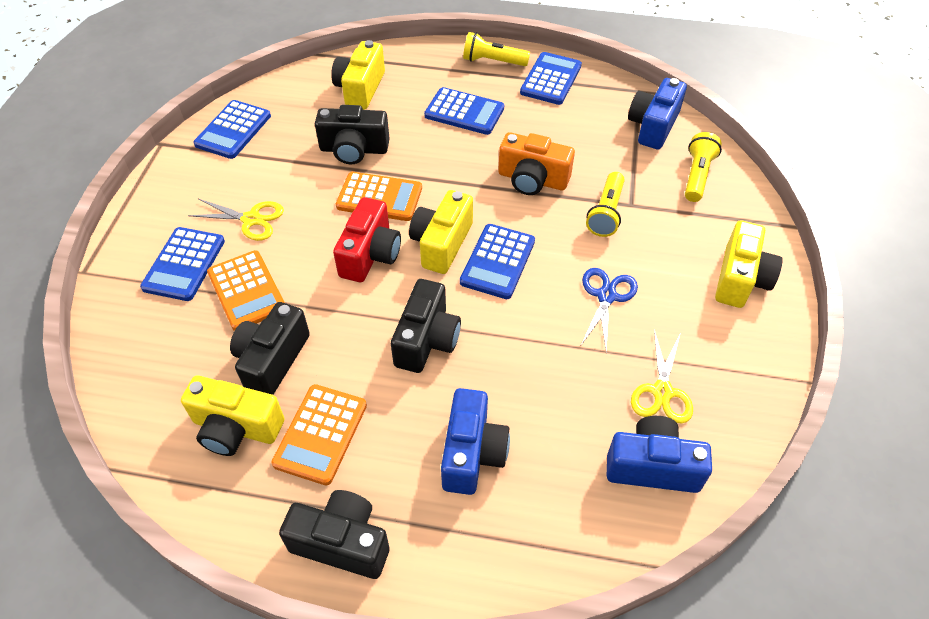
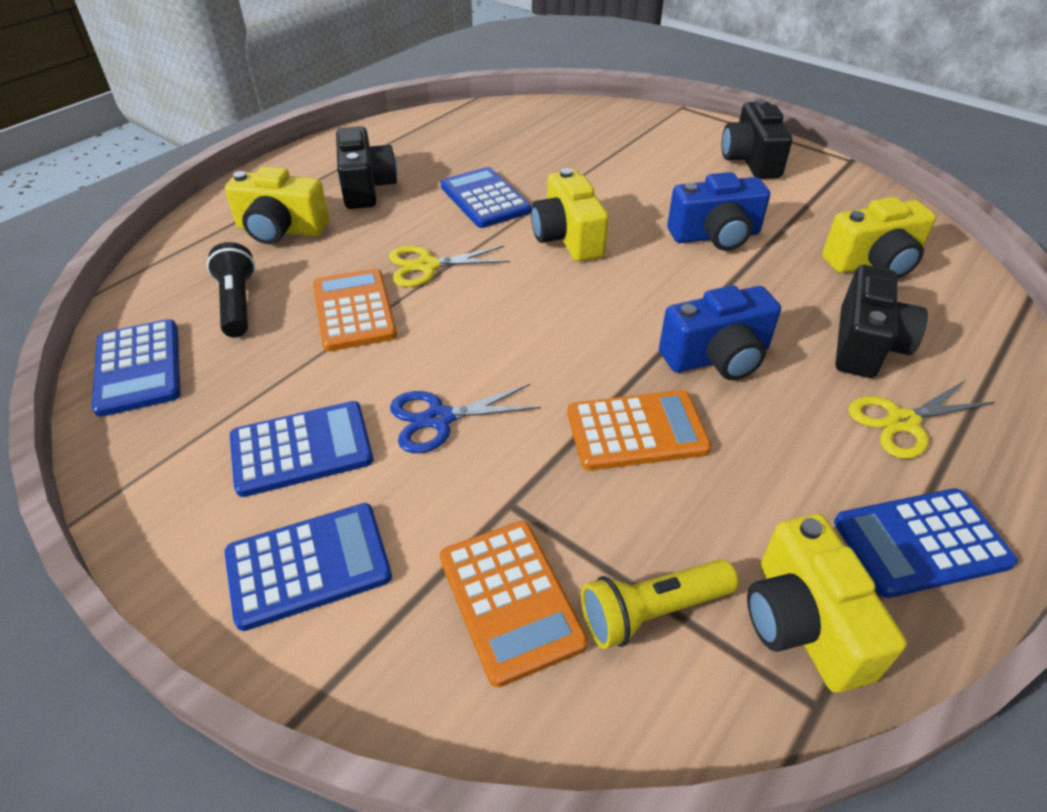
black camera: 4 -> 3
black flashlight: 0 -> 1
blue camera: 3 -> 2
orange camera: 1 -> 0
red camera: 1 -> 0
yellow flashlight: 3 -> 1

